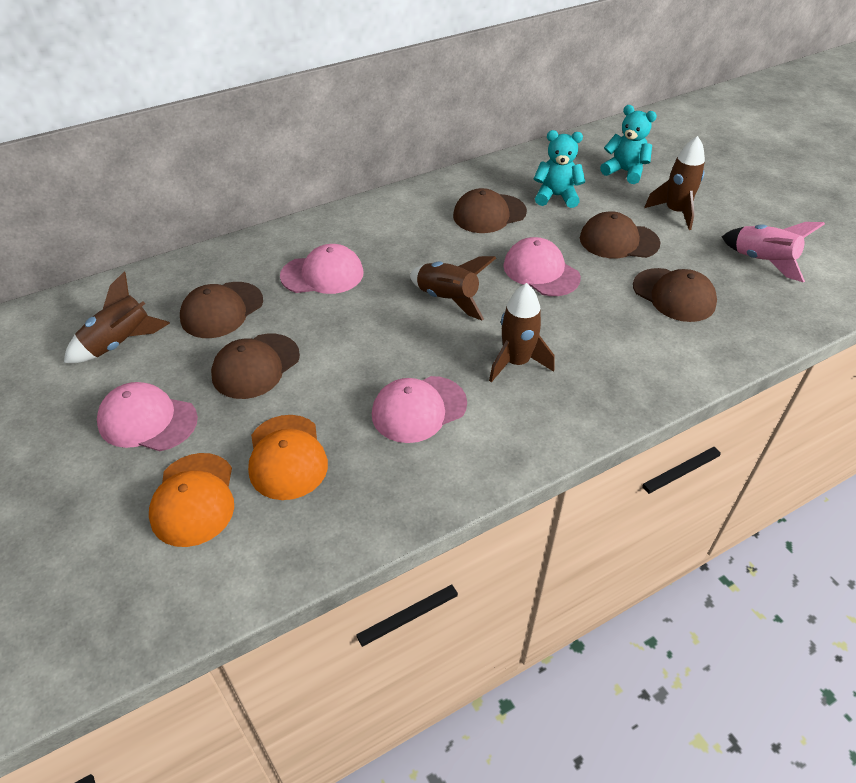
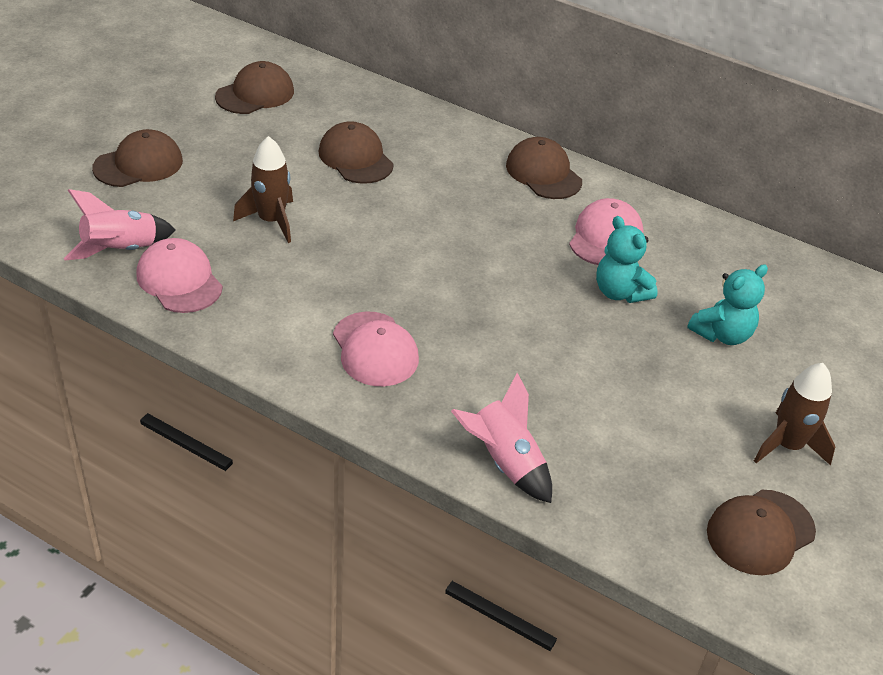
brown rocket: 4 -> 2
orange cap: 2 -> 0
pink cap: 4 -> 3
pink rocket: 1 -> 2

